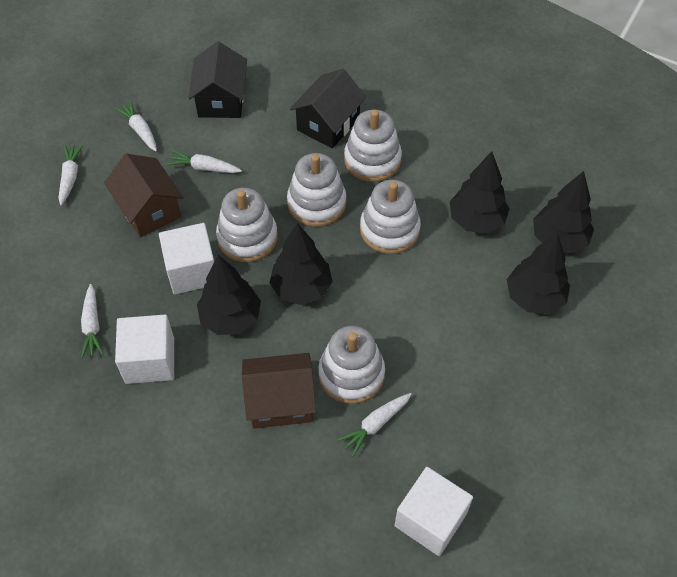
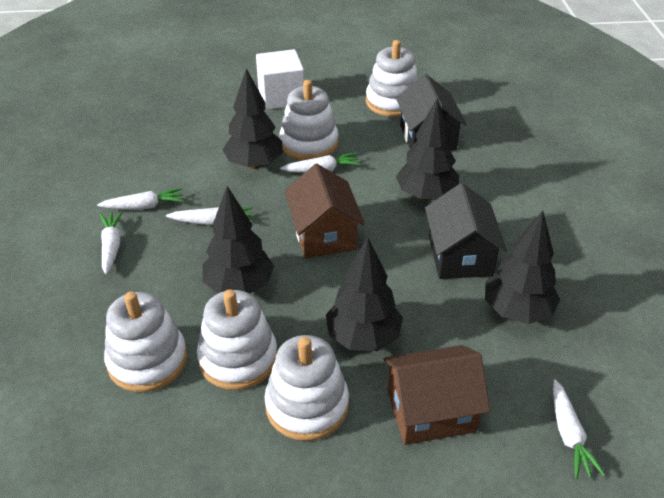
white cube: 3 -> 1

